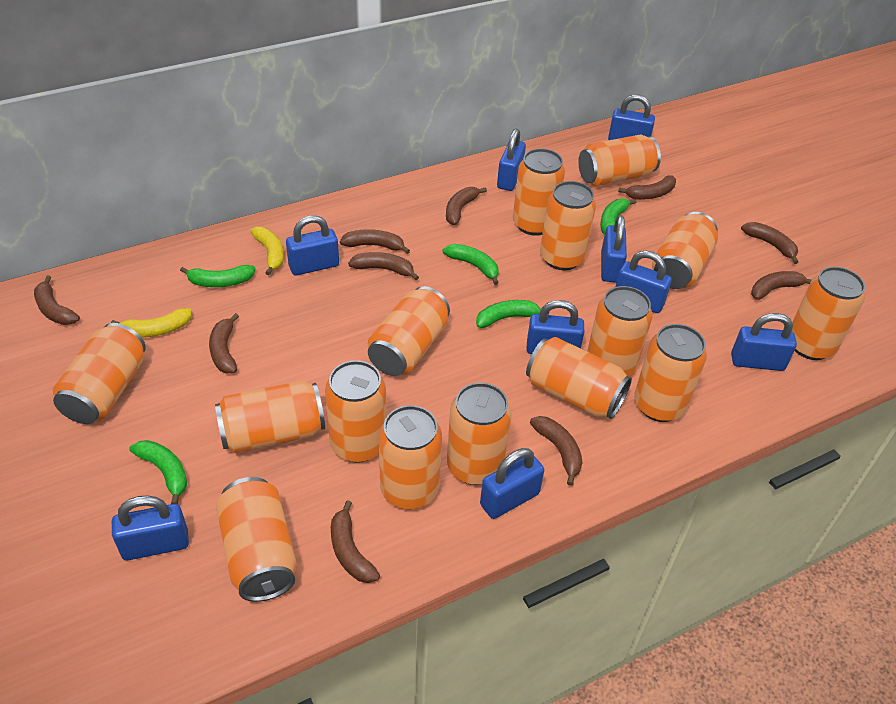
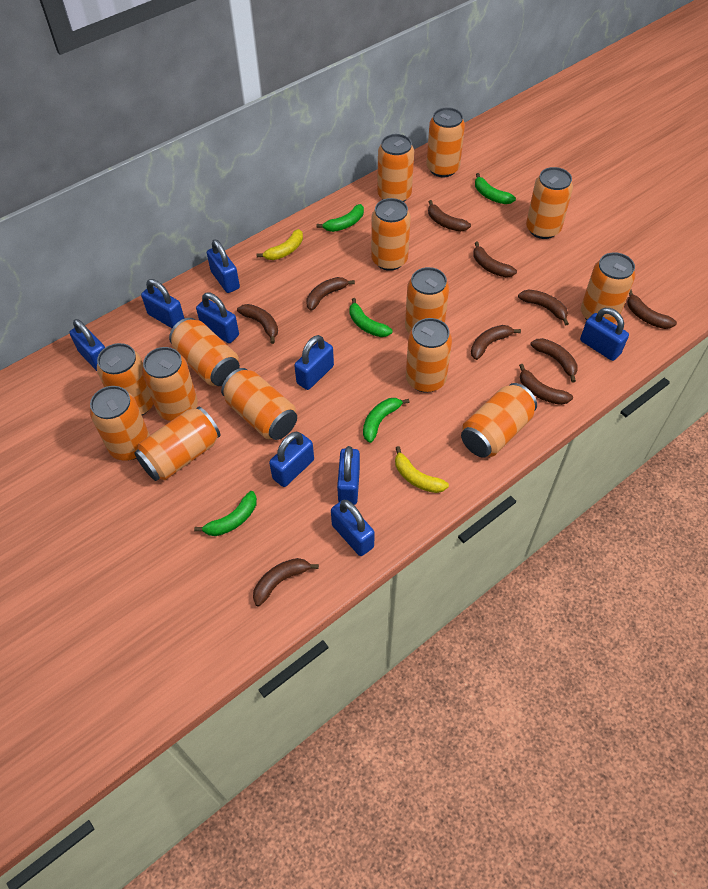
orange can: 15 -> 14

